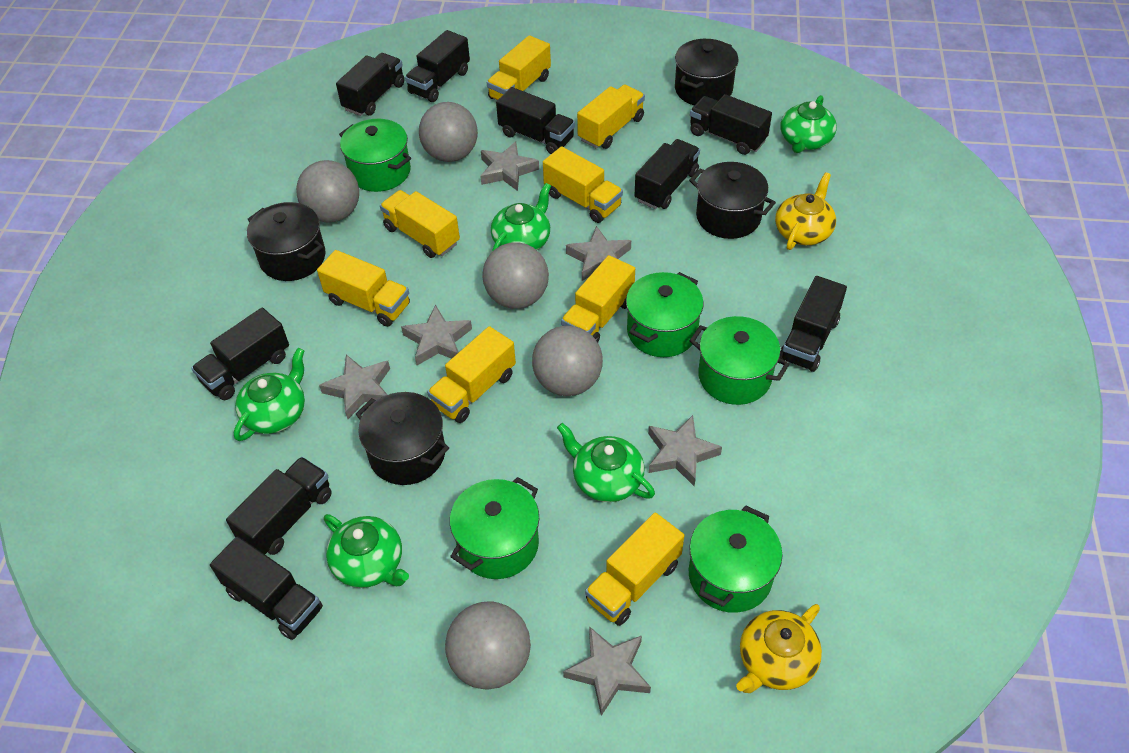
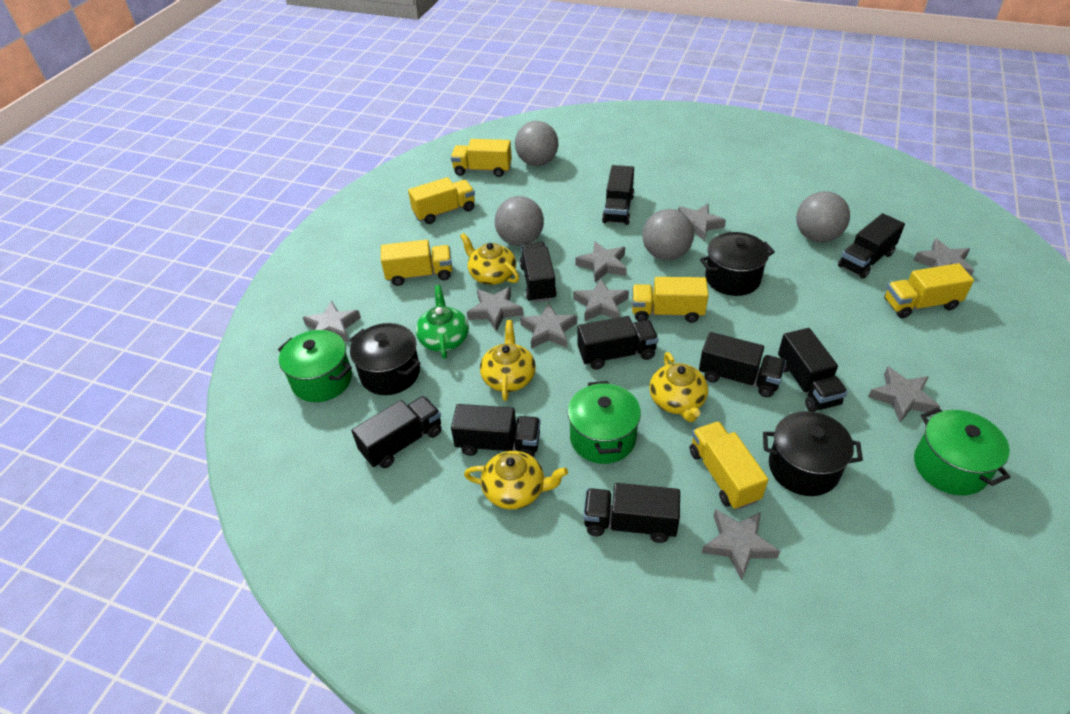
black pot: 4 -> 3
green pot: 5 -> 3
green teapot: 5 -> 1
grey ball: 5 -> 4
grey star: 6 -> 9
yellow teapot: 2 -> 4
yellow truck: 8 -> 6

